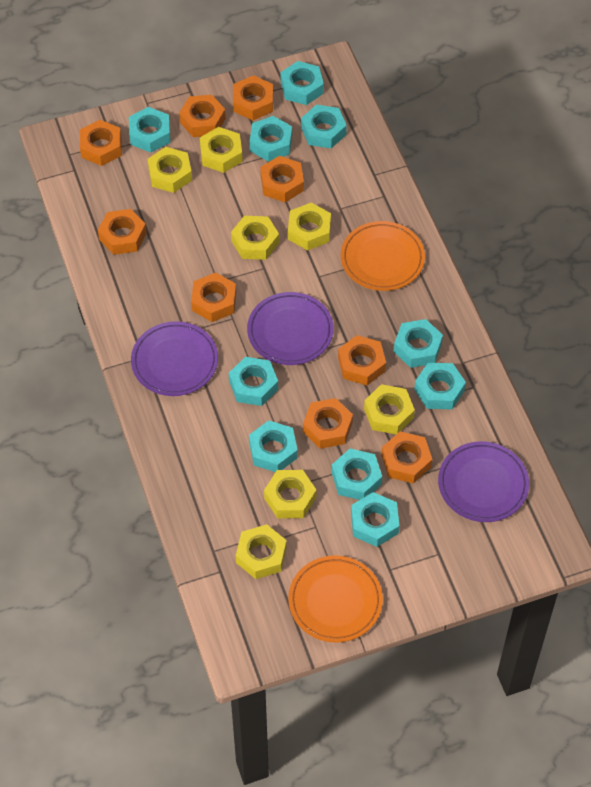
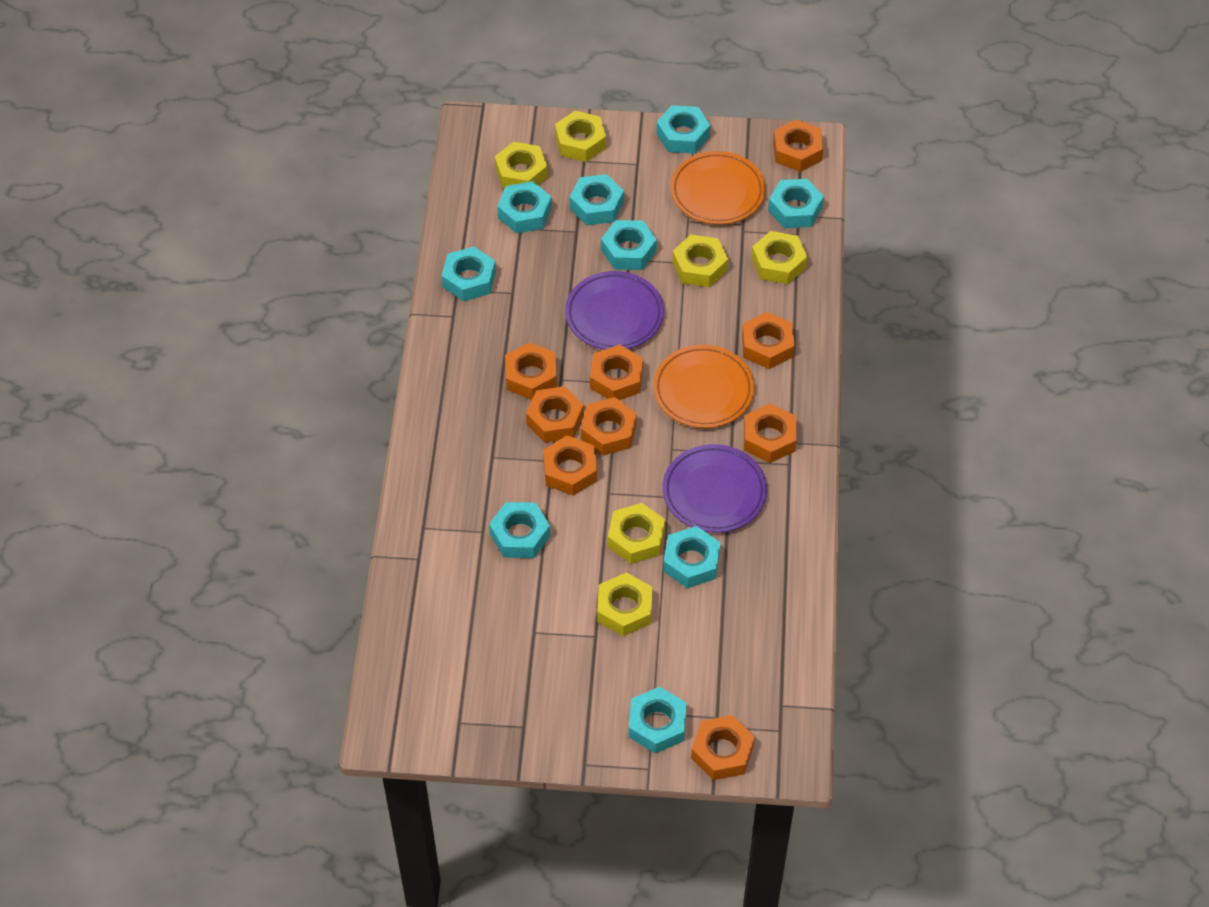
purple plate: 3 -> 2
turquoise nut: 10 -> 9
yellow nut: 7 -> 6

